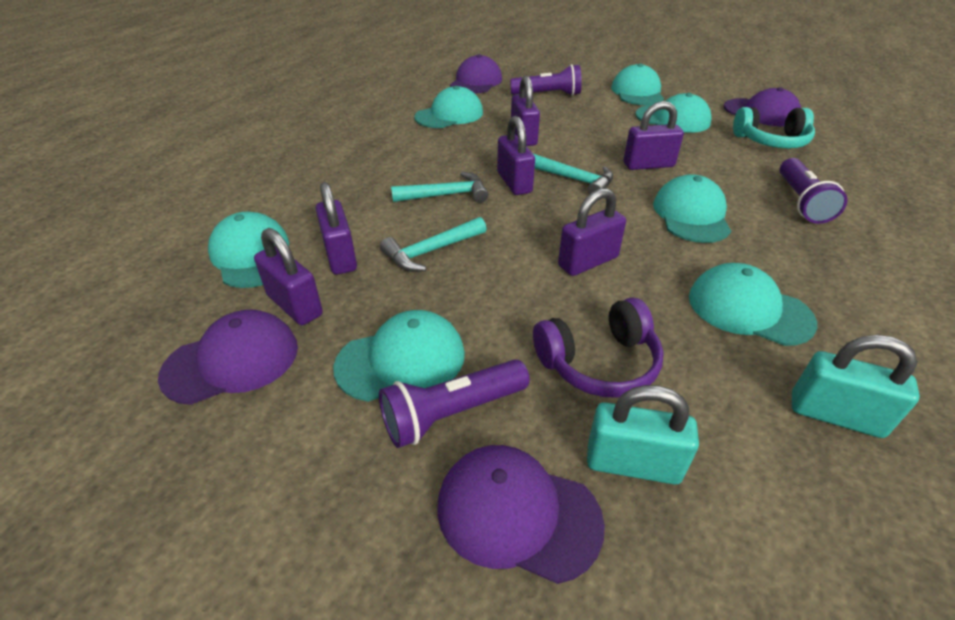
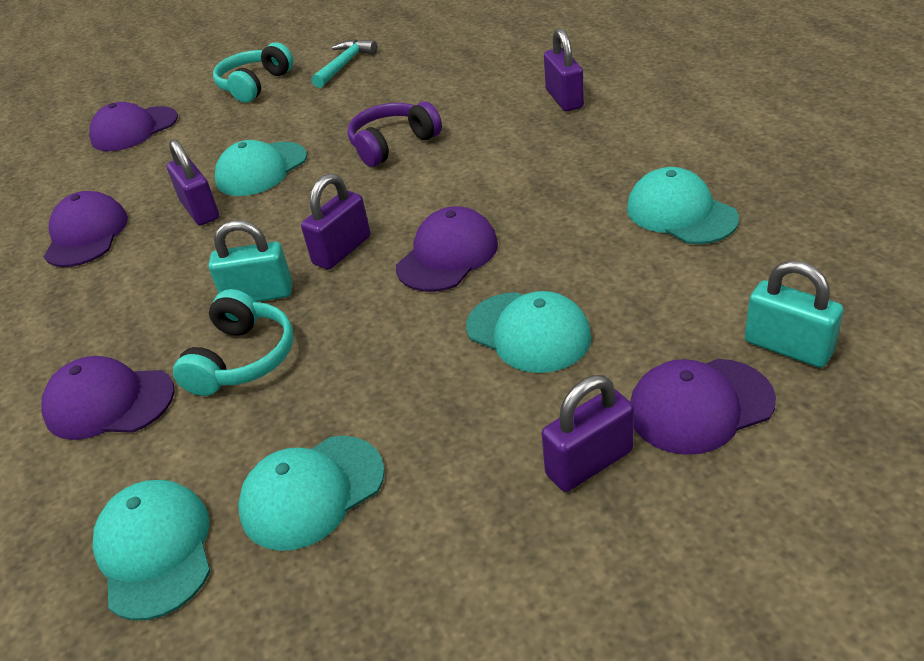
purple cap: 4 -> 5
purple flashlight: 3 -> 0
purple padlock: 6 -> 4
turquoise cap: 7 -> 5
turquoise hammer: 3 -> 1
turquoise headphones: 1 -> 2

